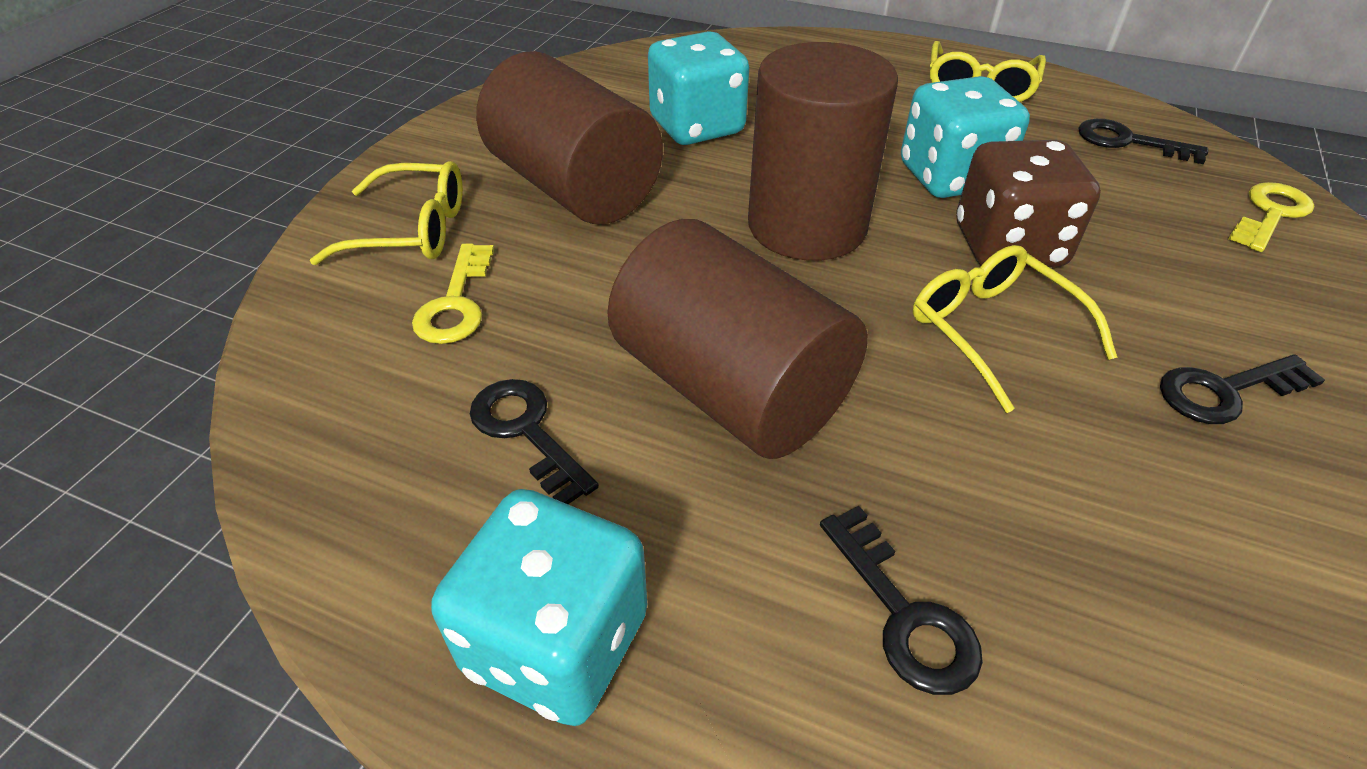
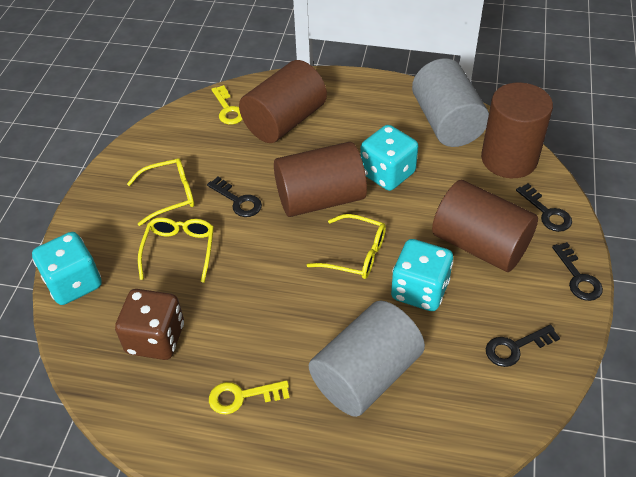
brown cylinder: 3 -> 4
grey cylinder: 0 -> 2

